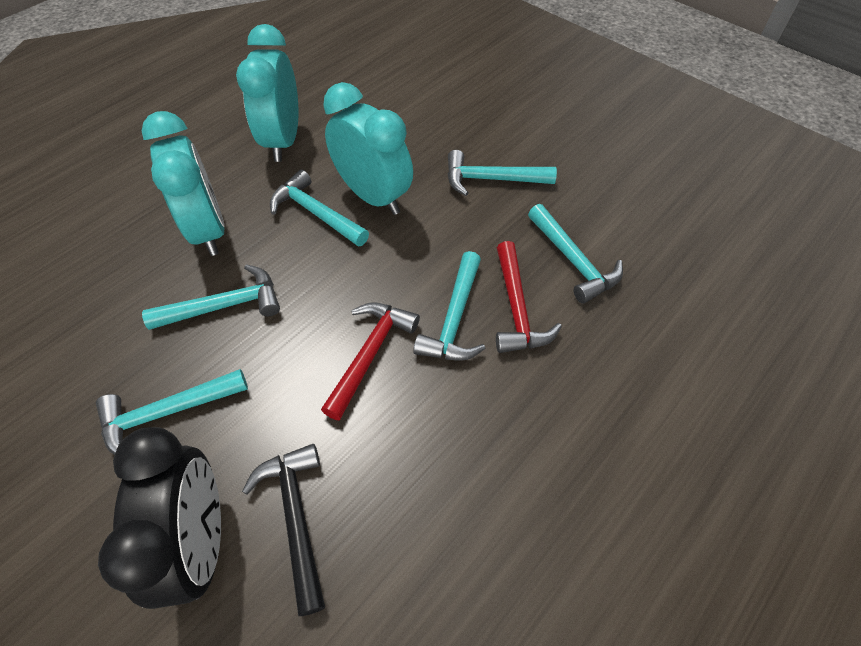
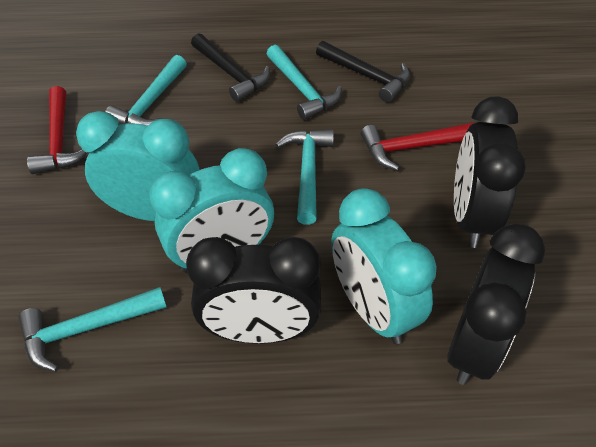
black clock: 1 -> 3
black hammer: 1 -> 2
turquoise hammer: 6 -> 4

